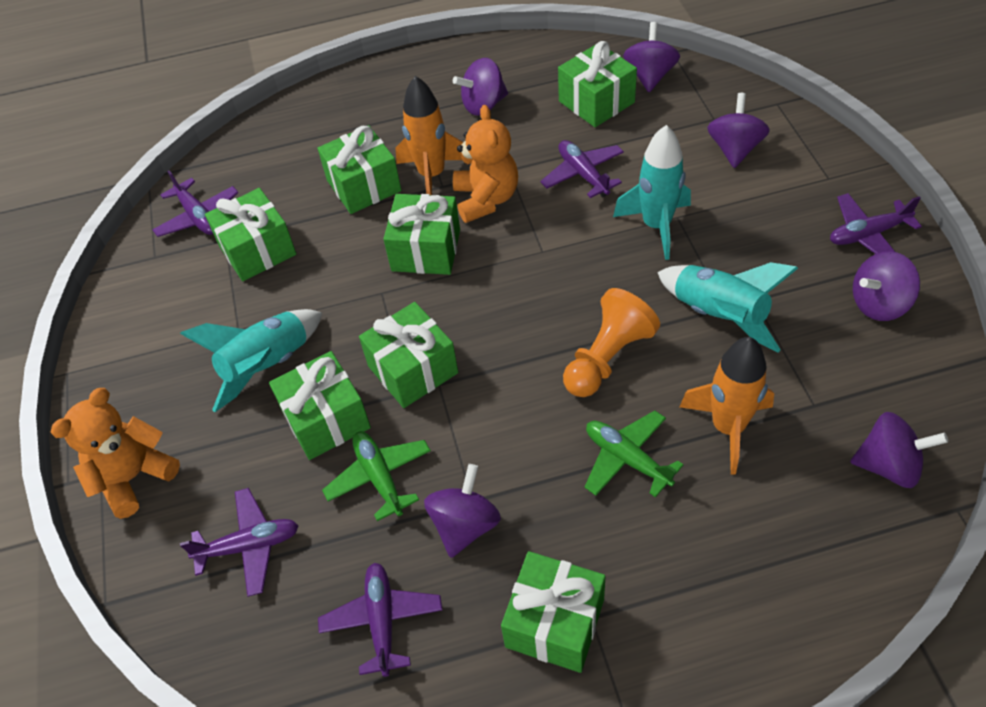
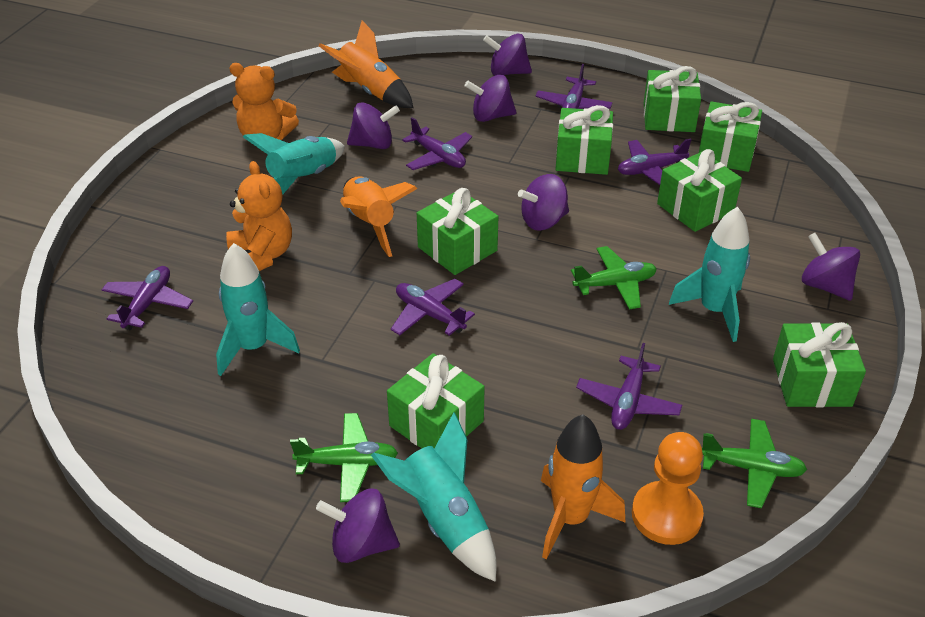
green plane: 2 -> 3
orange rocket: 2 -> 3
purple plane: 5 -> 6
turquoise rocket: 3 -> 4

